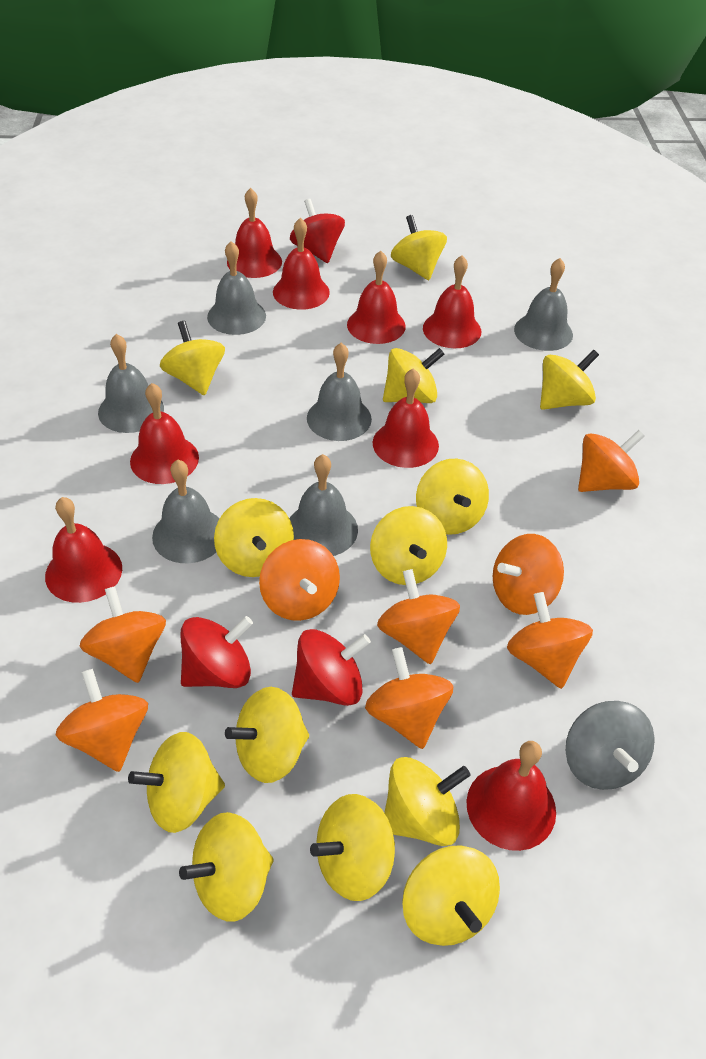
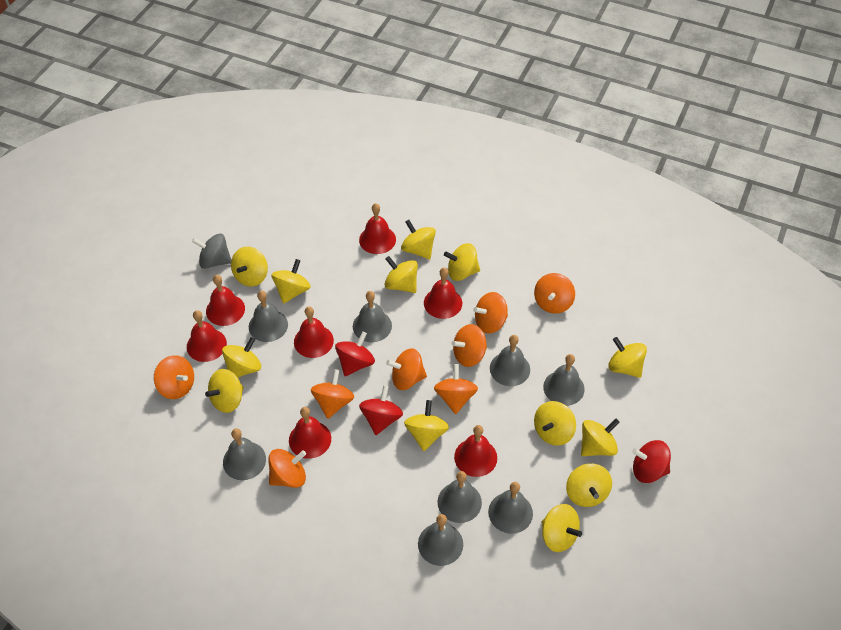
grey bell: 6 -> 8
red bell: 8 -> 7

